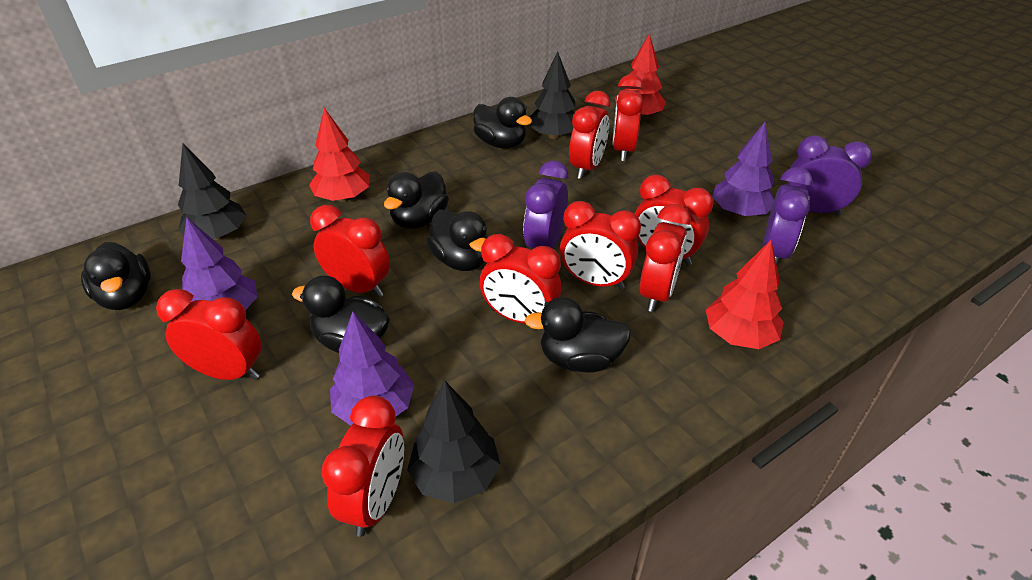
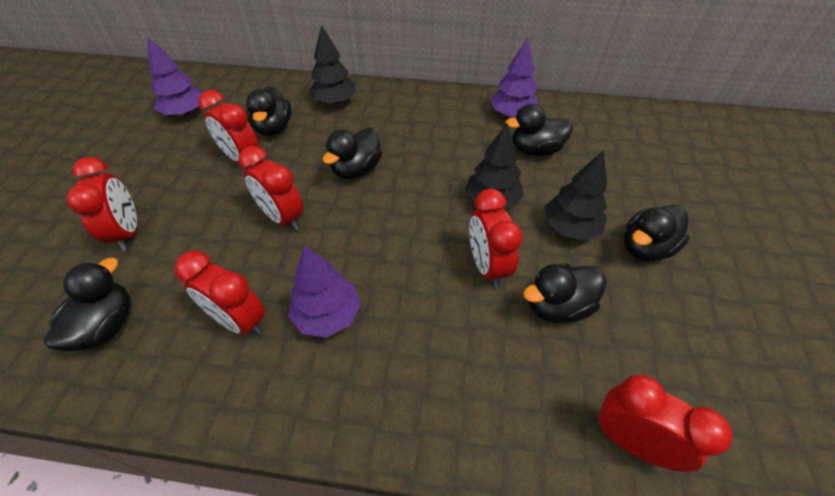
purple clock: 3 -> 0
red clock: 9 -> 6
red tree: 3 -> 0

